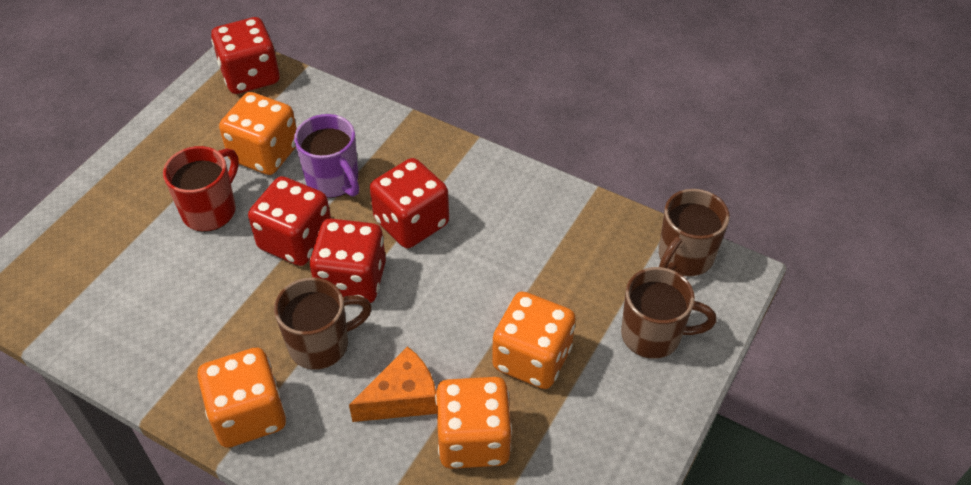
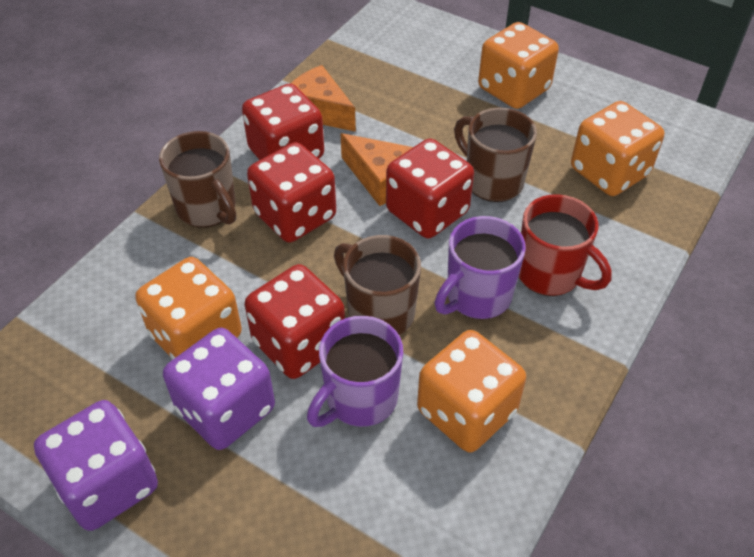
orange cheese: 1 -> 2
purple dice: 0 -> 2
purple mug: 1 -> 2

